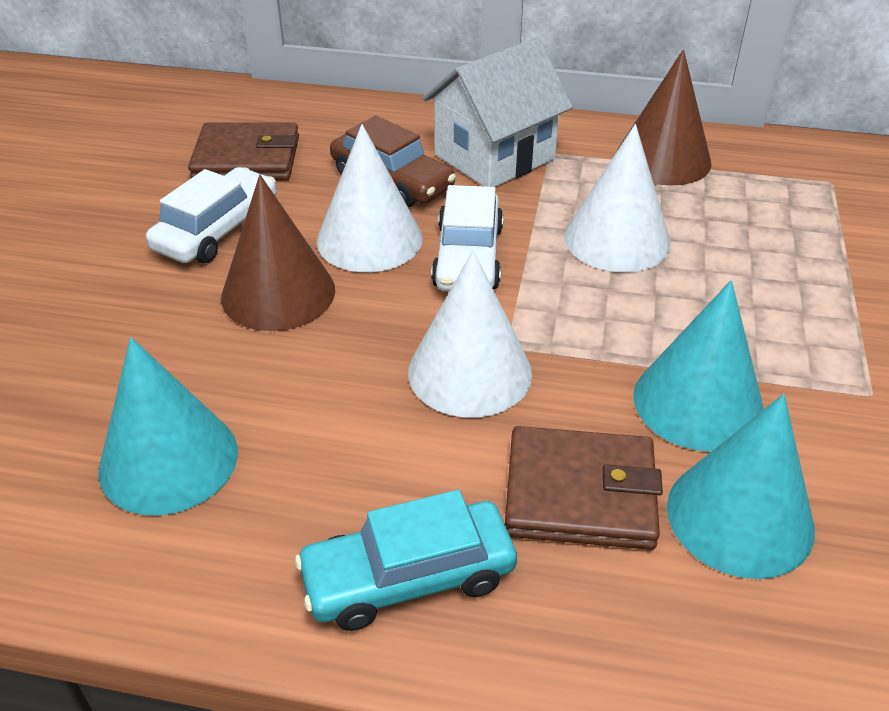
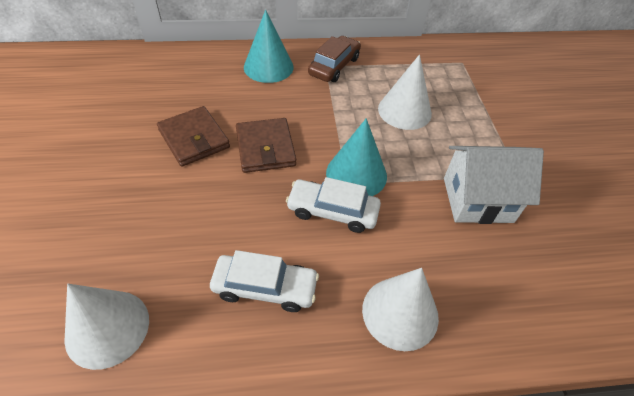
brown cone: 2 -> 0
turquoise car: 1 -> 0
turquoise cone: 3 -> 2

